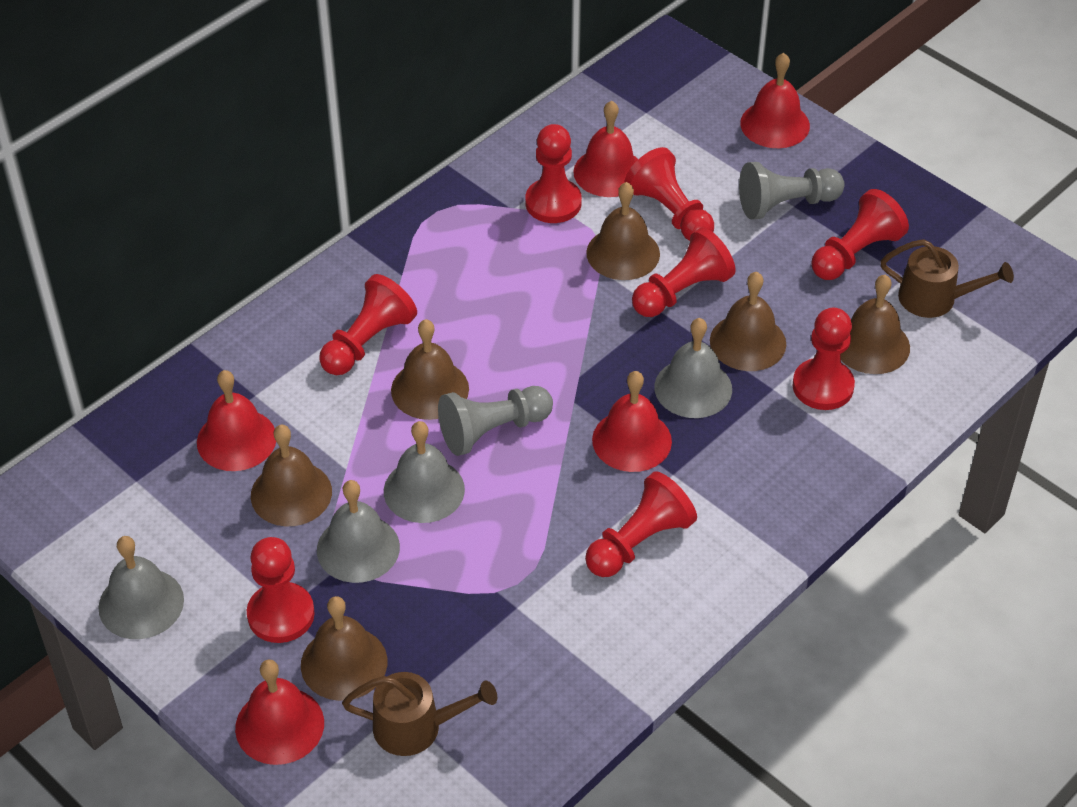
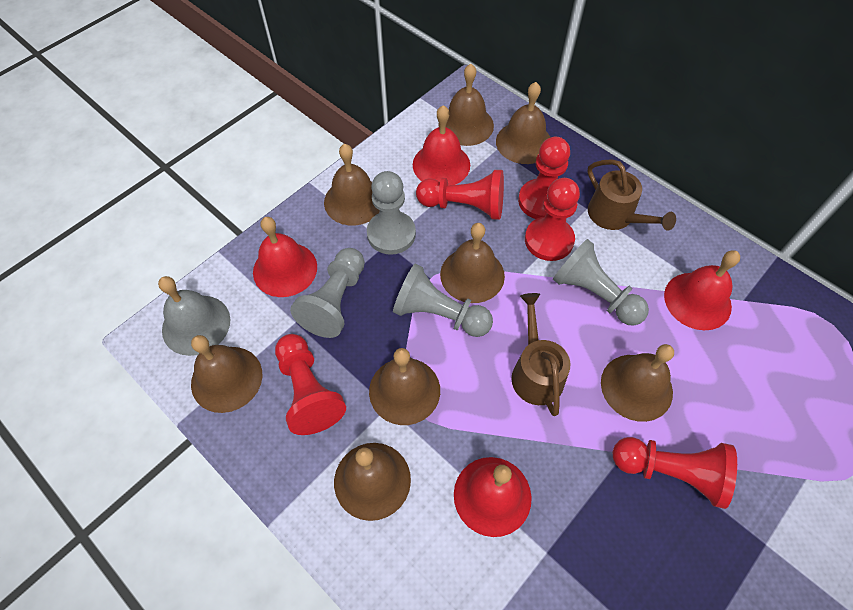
brown bell: 6 -> 8
grey bell: 4 -> 1
grey pawn: 2 -> 4
red bell: 5 -> 4
red pawn: 8 -> 5

